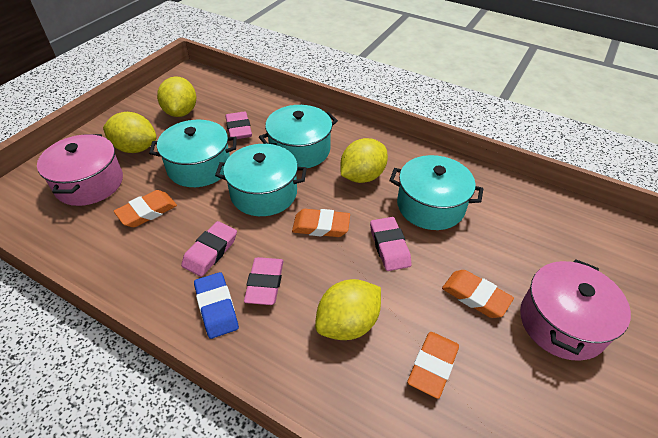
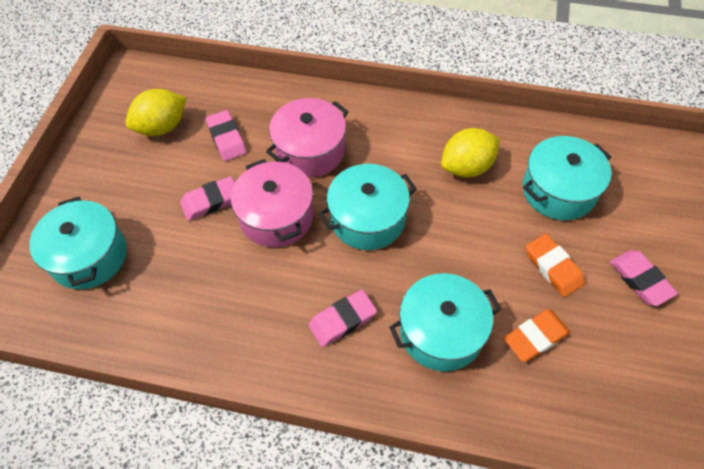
blue eraser: 1 -> 0
orange eraser: 4 -> 2
yellow lemon: 4 -> 2

